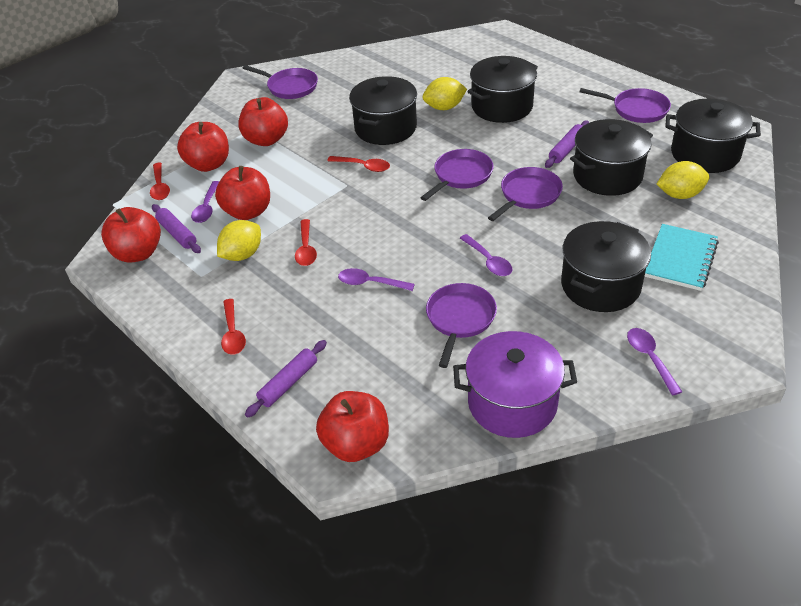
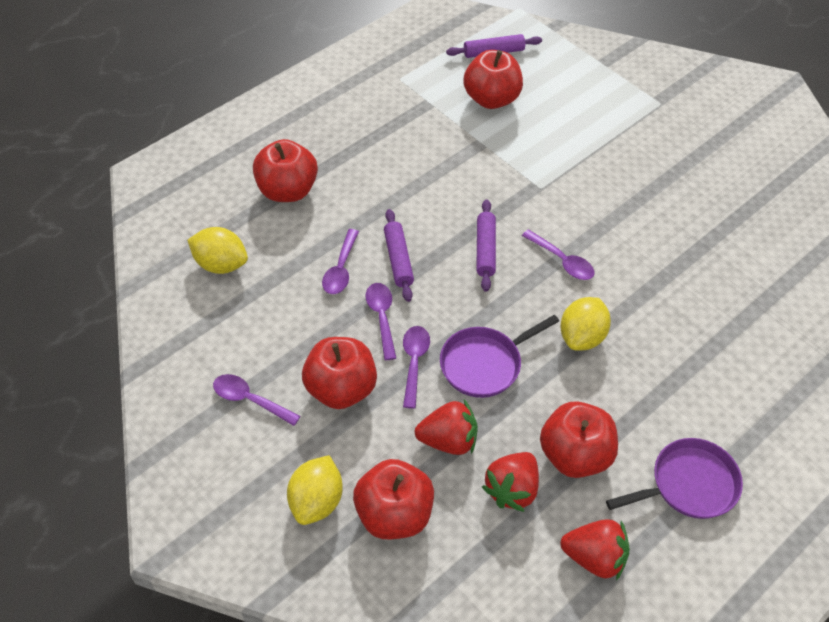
black pot: 5 -> 0
purple pan: 5 -> 2
purple pot: 1 -> 0
purple spoon: 4 -> 5
red spoon: 4 -> 0
red strawberry: 0 -> 3
turquoise notebook: 1 -> 0

